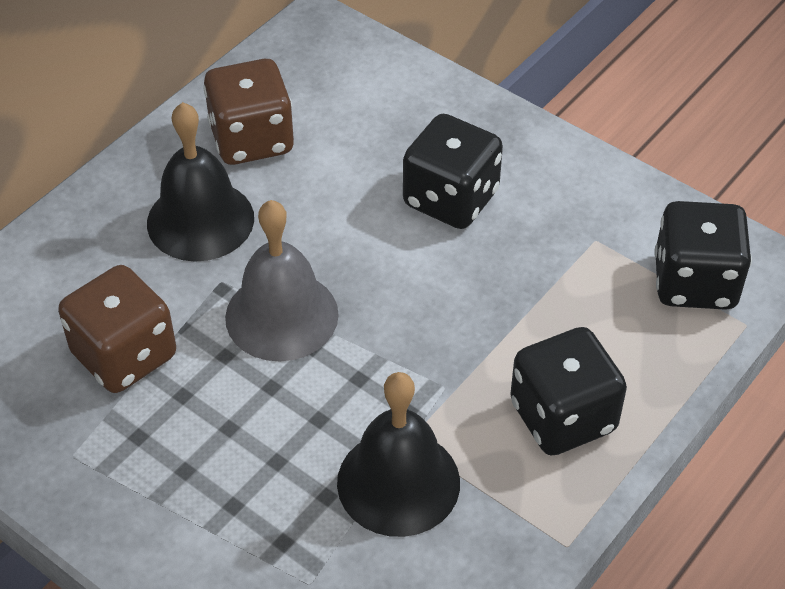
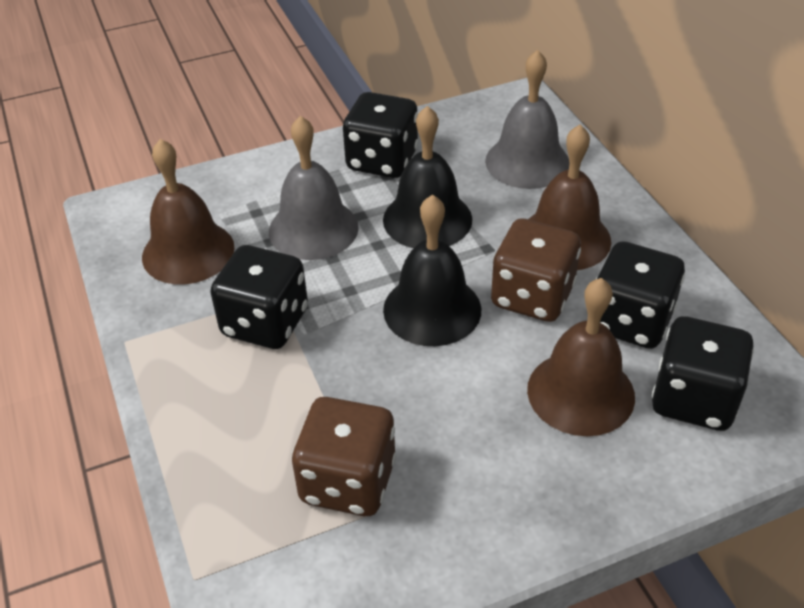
black dice: 3 -> 4
brown bell: 0 -> 3
grey bell: 1 -> 2

